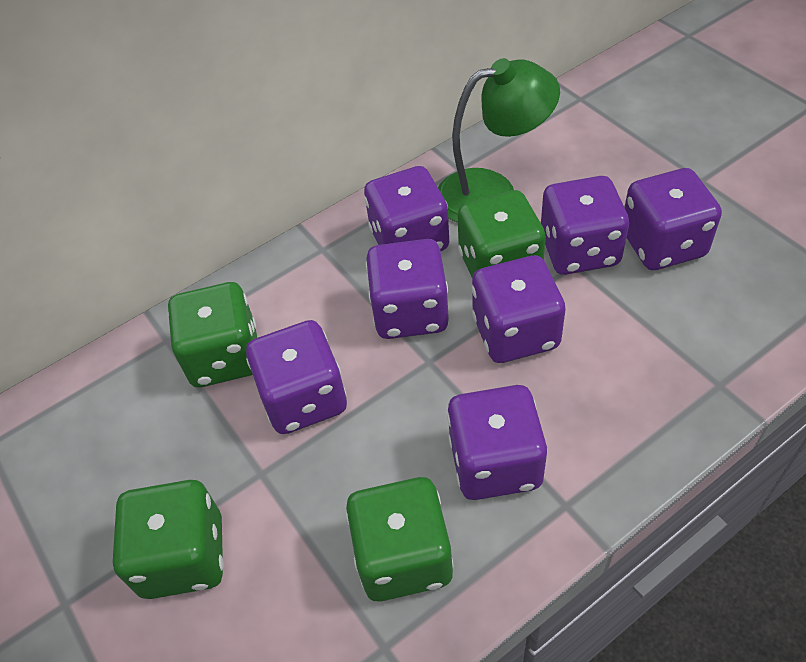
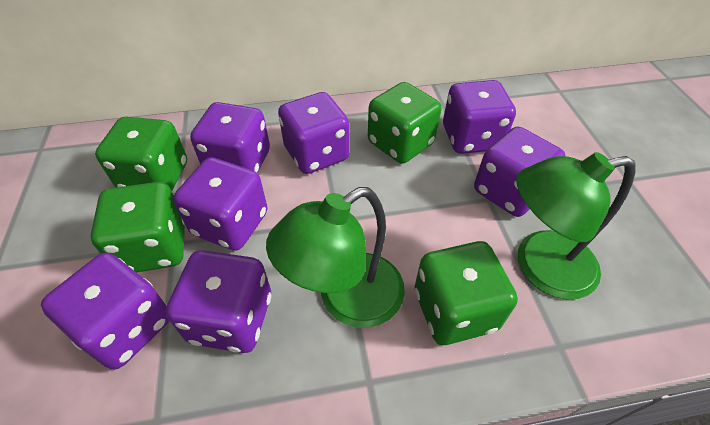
green lamp: 1 -> 2

